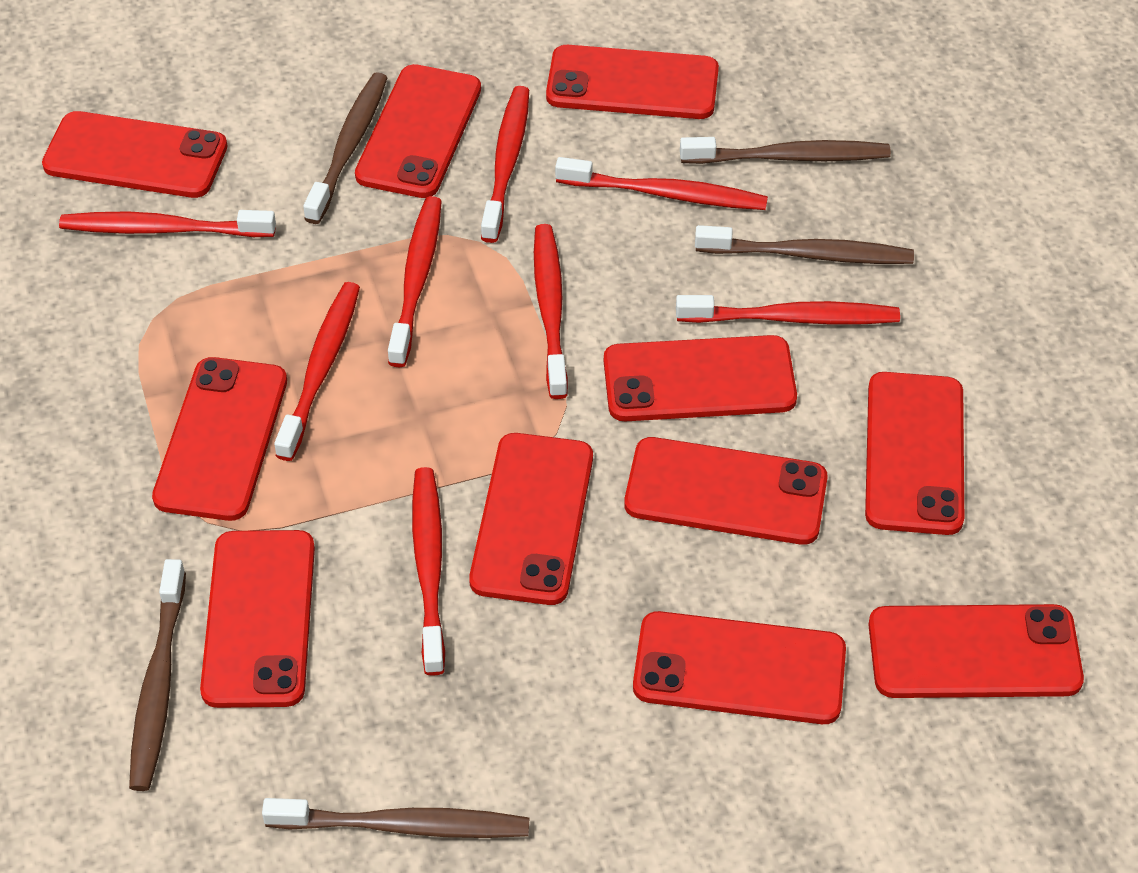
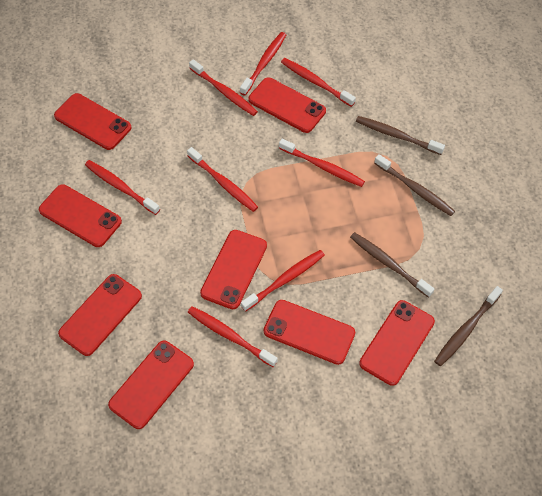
brown toothbrush: 5 -> 4
red phone: 11 -> 8

